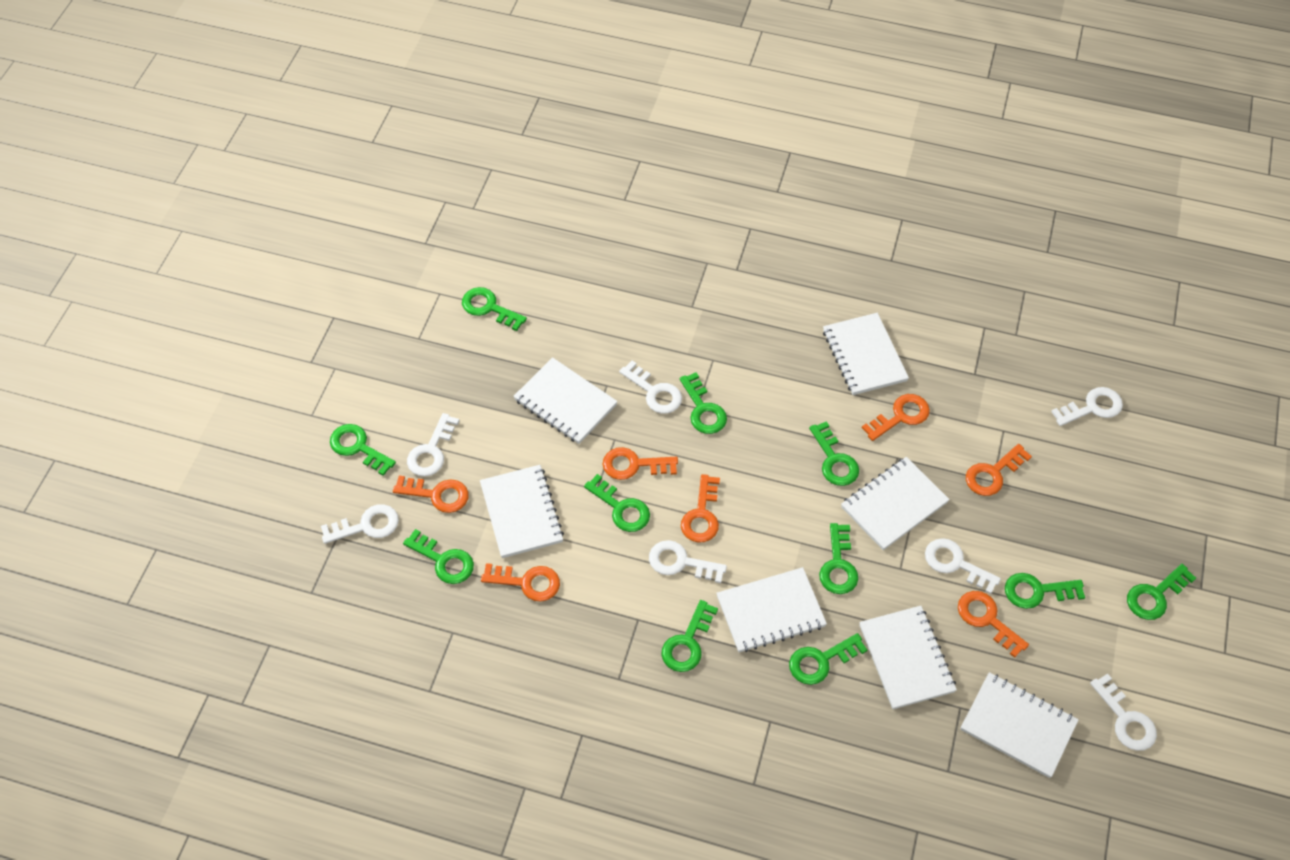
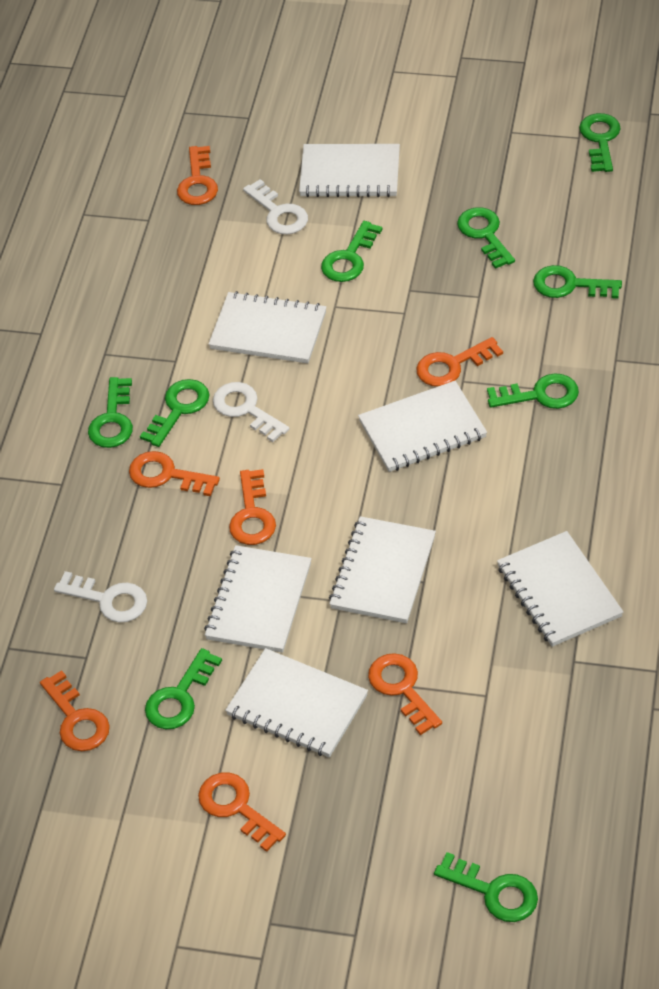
green key: 11 -> 9
white key: 7 -> 3

